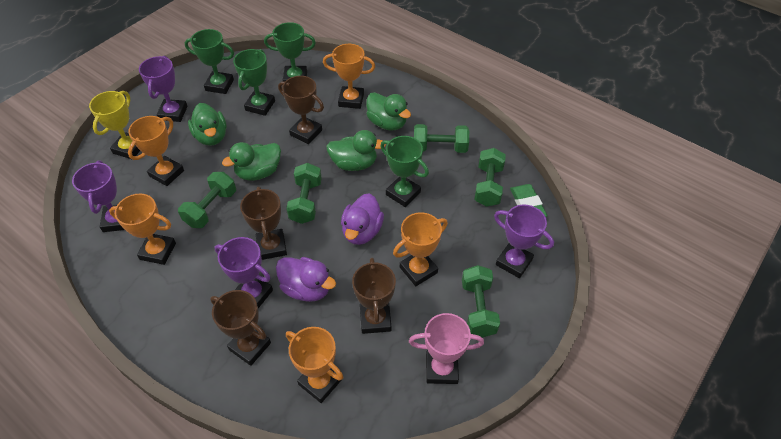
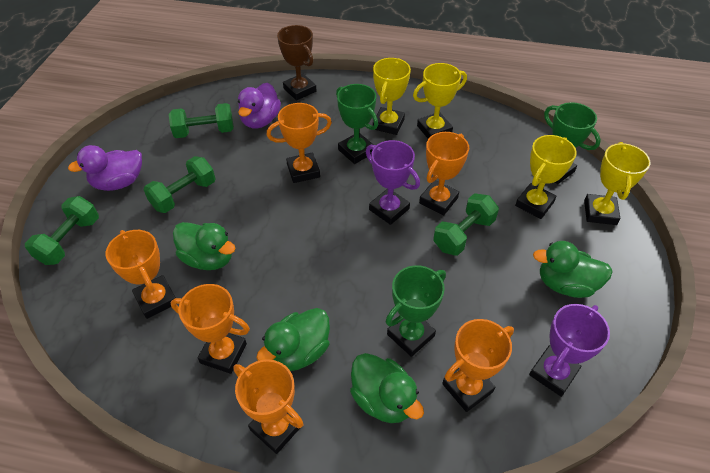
brown trophy: 4 -> 1
green dumbbell: 5 -> 4
green eraser: 1 -> 0
green trophy: 4 -> 3
orange trophy: 5 -> 6
pink trophy: 1 -> 0
purple trophy: 4 -> 2
yellow trophy: 1 -> 4

